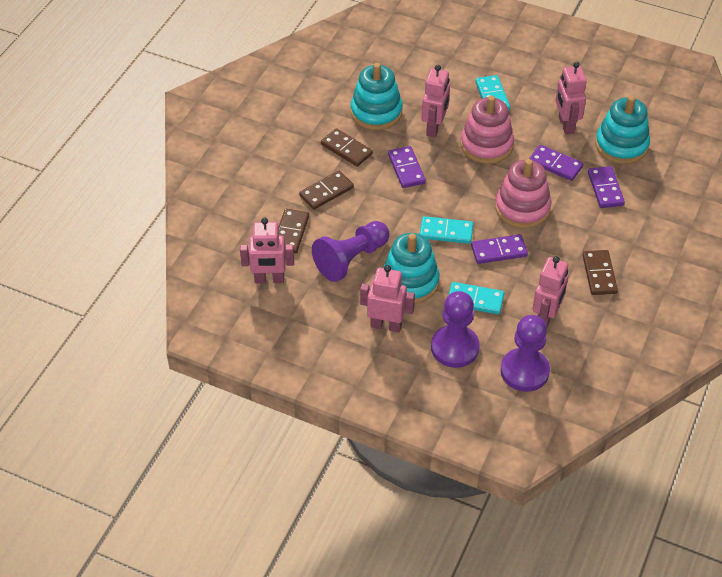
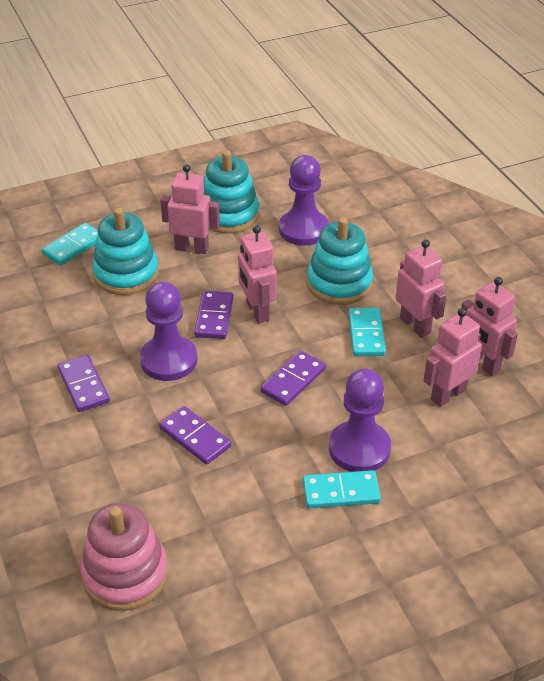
brown domino: 4 -> 0
pink stacking toy: 2 -> 1

